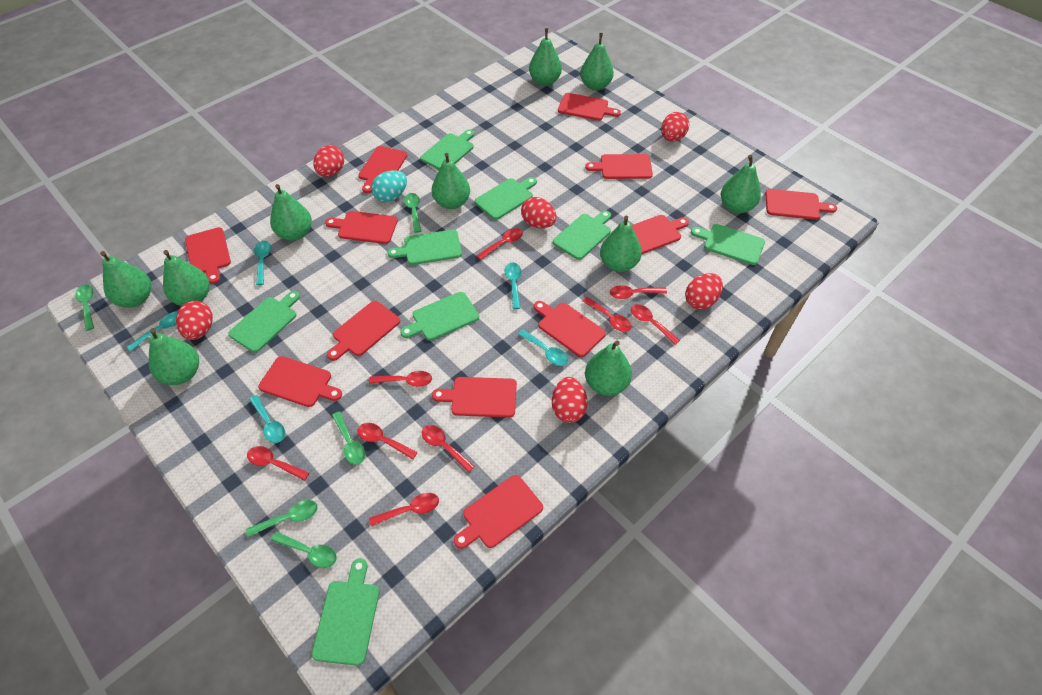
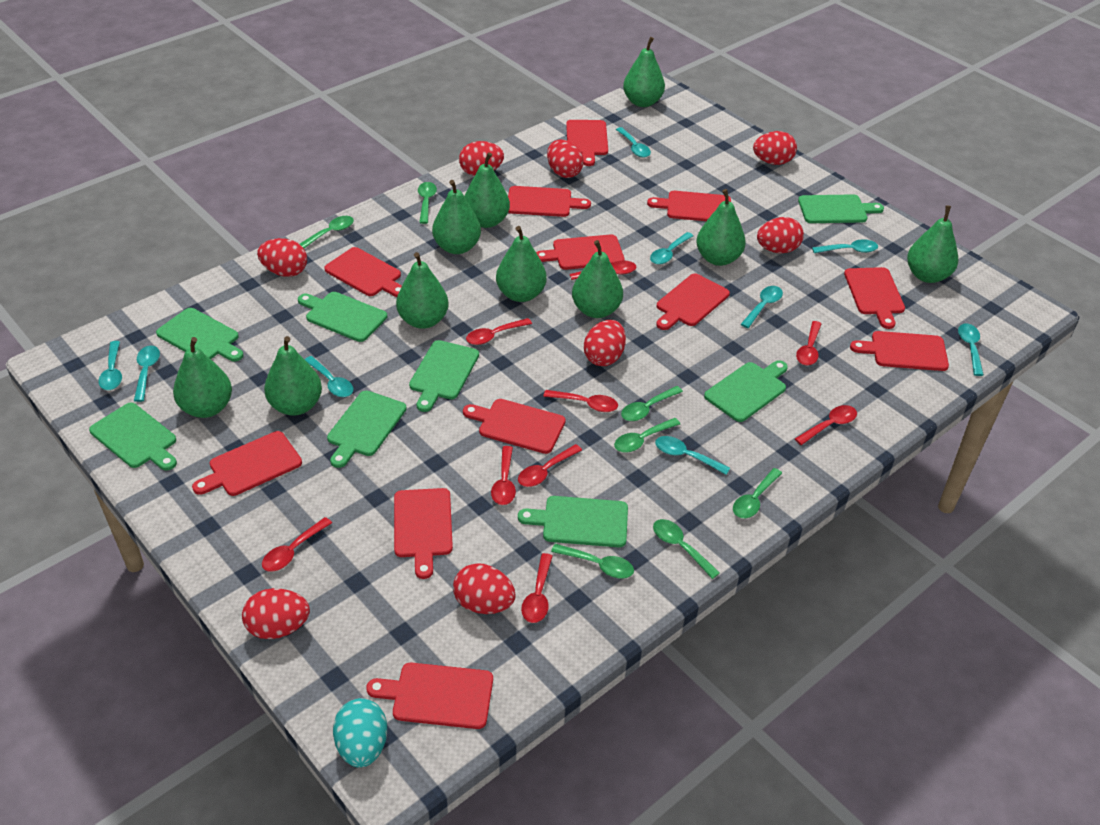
green spoon: 5 -> 7
red egg: 6 -> 8
turquoise spoon: 5 -> 9

